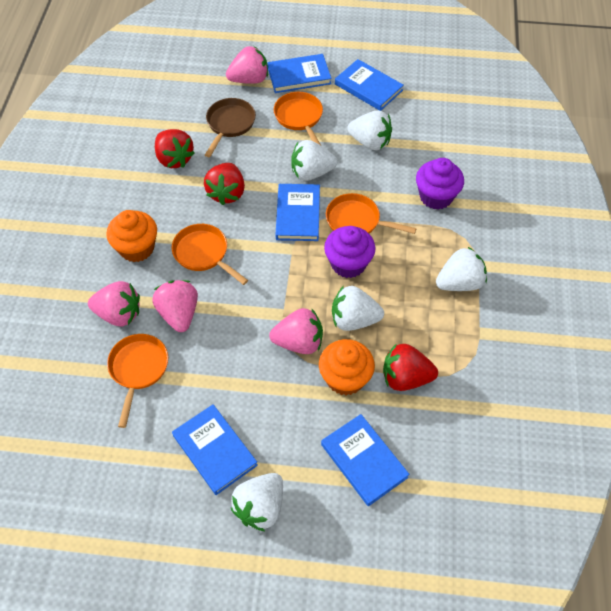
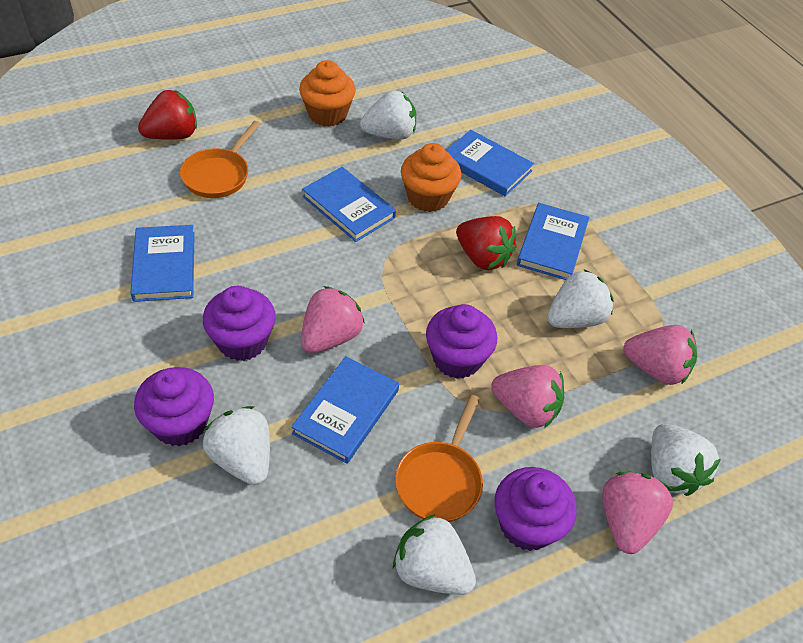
brown pan: 1 -> 0
orange pan: 4 -> 2
purple cupcake: 2 -> 4
red strawberry: 3 -> 2

